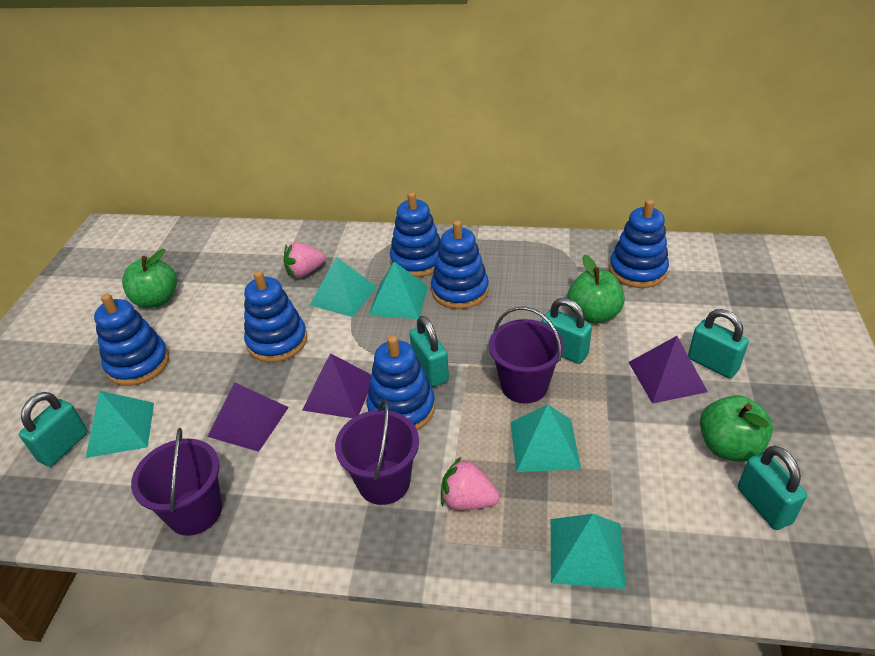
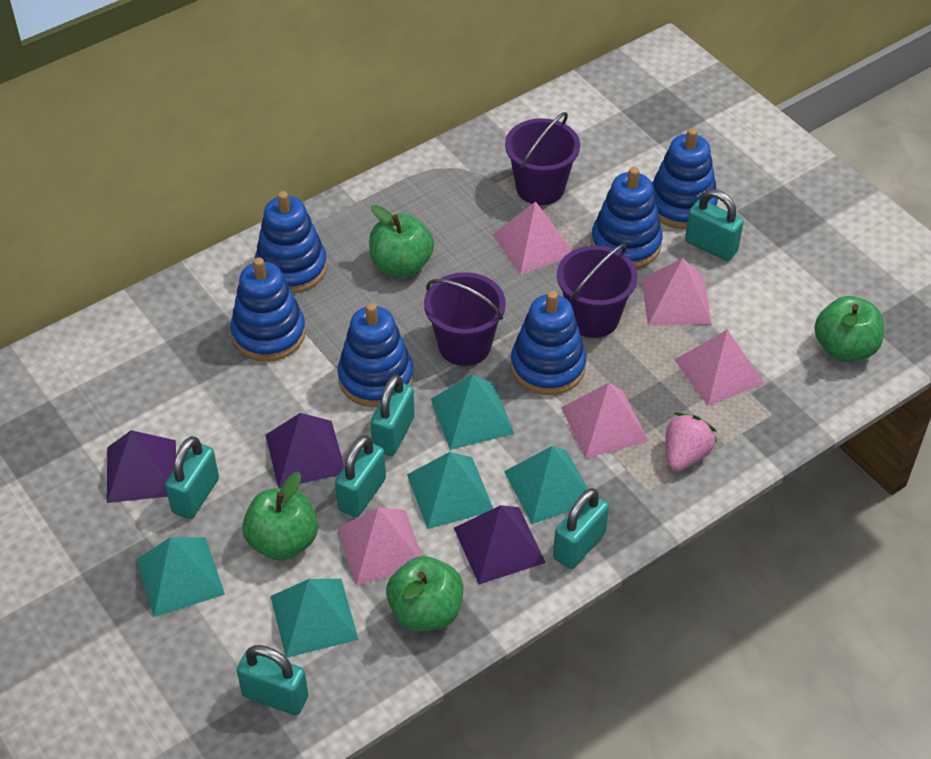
green apple: 3 -> 4
pink pyramid: 0 -> 5
pink strawberry: 2 -> 1
turquoise padlock: 5 -> 6

